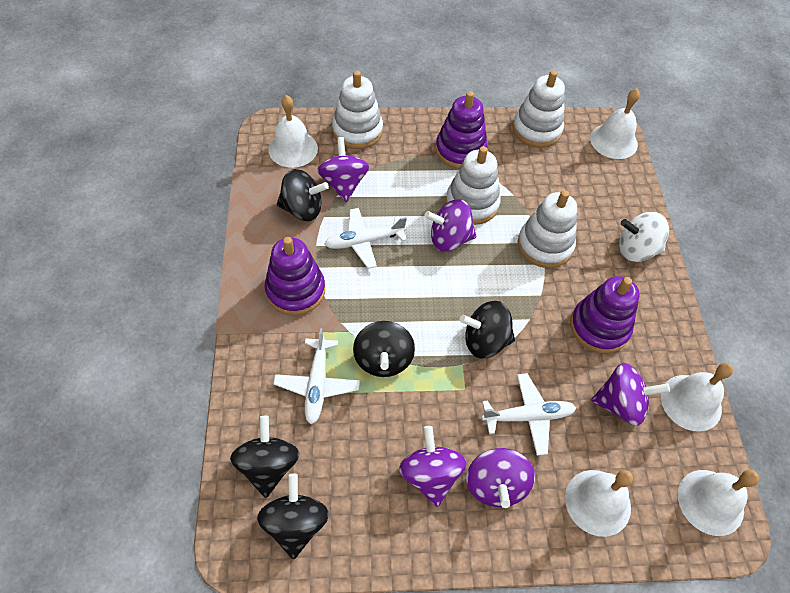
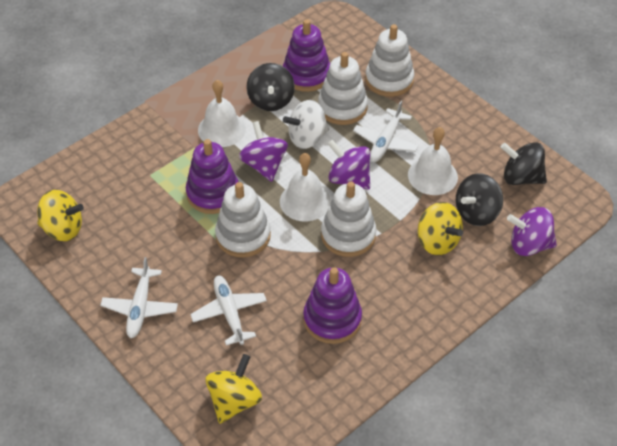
black spinning top: 5 -> 3
purple spinning top: 5 -> 3
white bell: 5 -> 3
yellow spinning top: 0 -> 3

